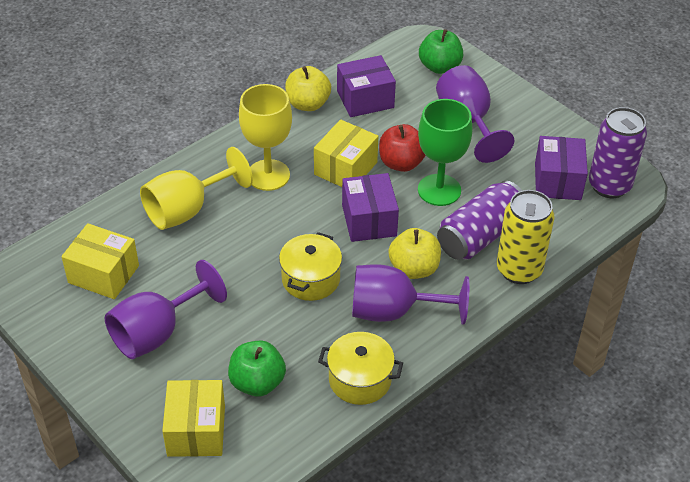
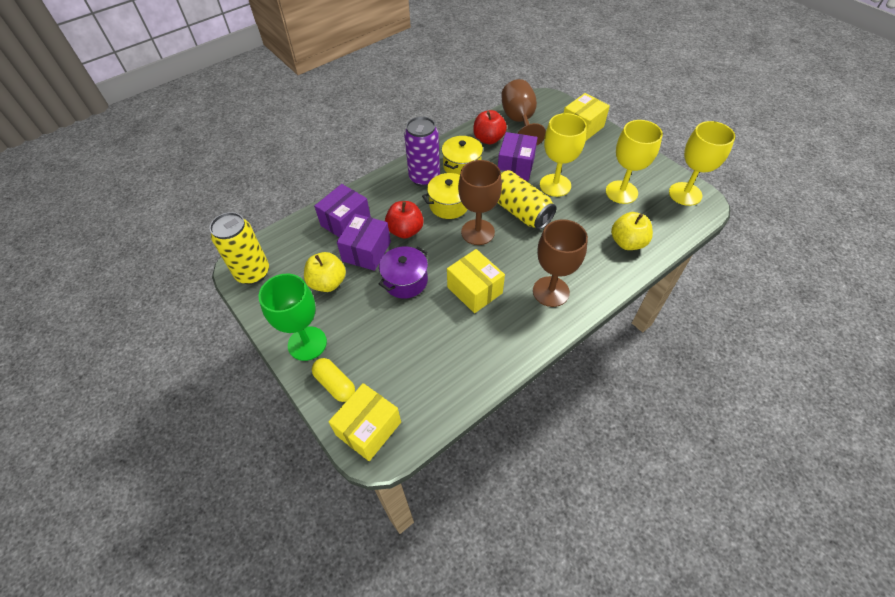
brown goblet: 0 -> 3
green apple: 2 -> 0
purple can: 2 -> 1
purple goblet: 3 -> 0
purple pot: 0 -> 1
red apple: 1 -> 2
yellow can: 1 -> 2
yellow capsule: 0 -> 1
yellow goblet: 2 -> 3

